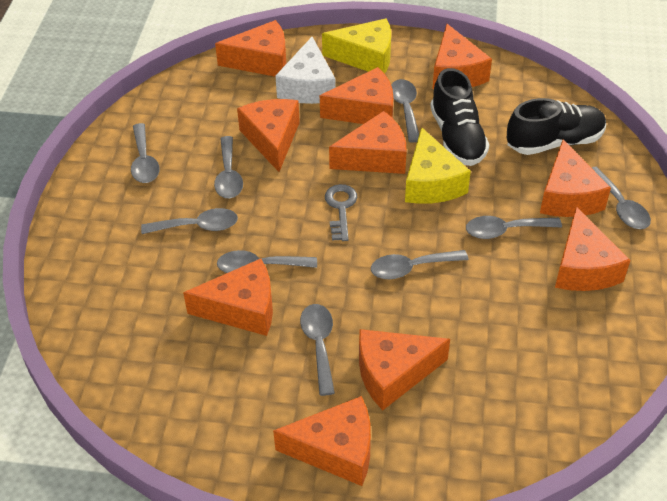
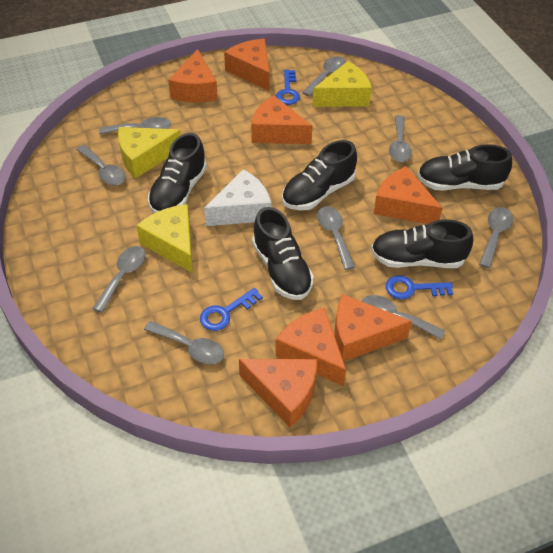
black shoe: 2 -> 5
blue key: 0 -> 3
grey key: 1 -> 0
orange cheese: 10 -> 7
yellow cheese: 2 -> 3

